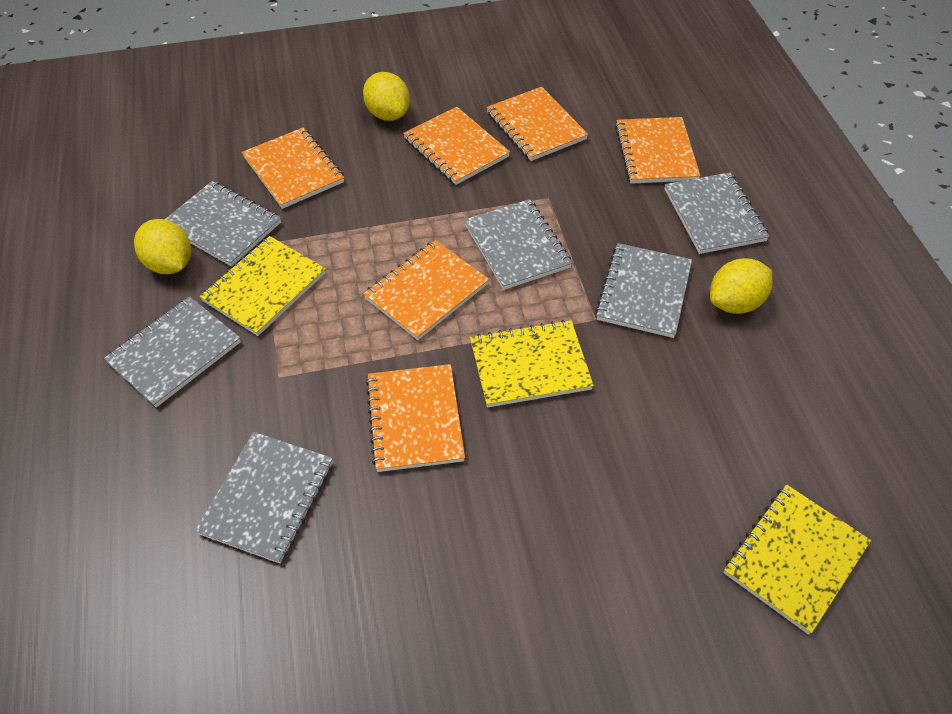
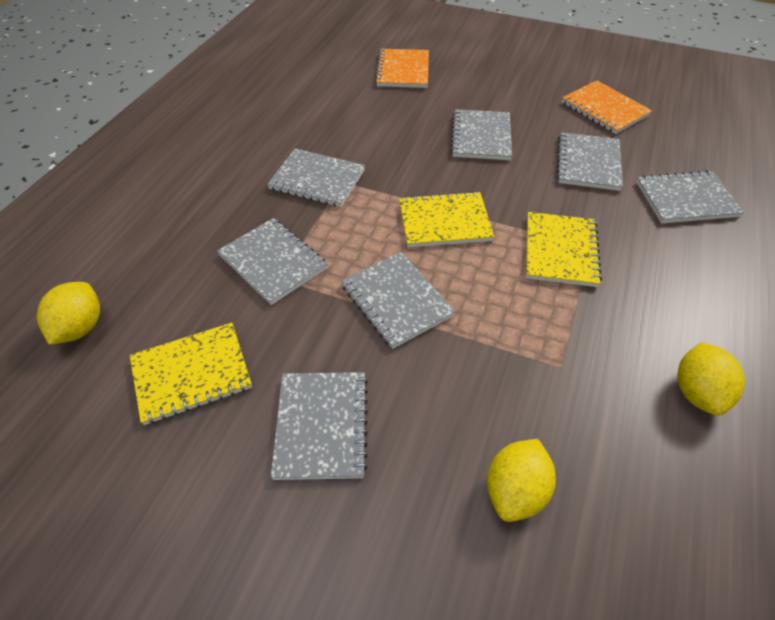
grey notebook: 6 -> 7
orange notebook: 6 -> 2

